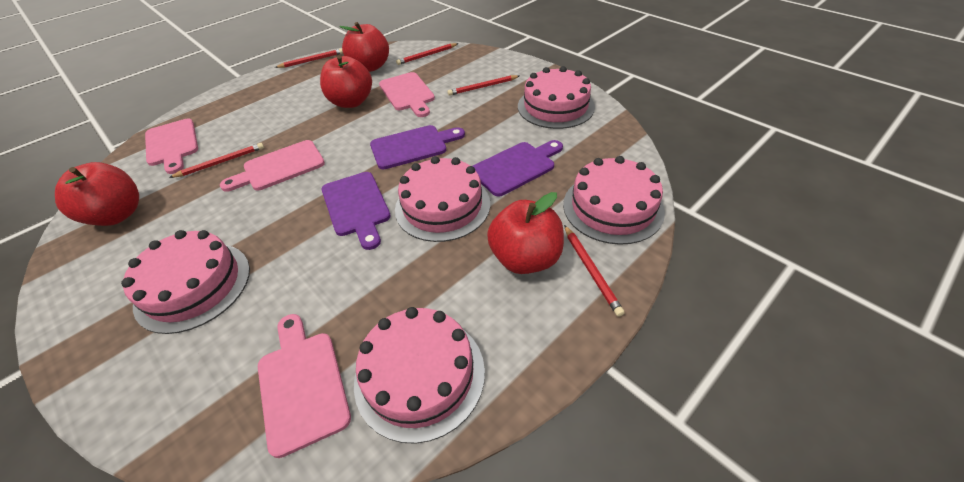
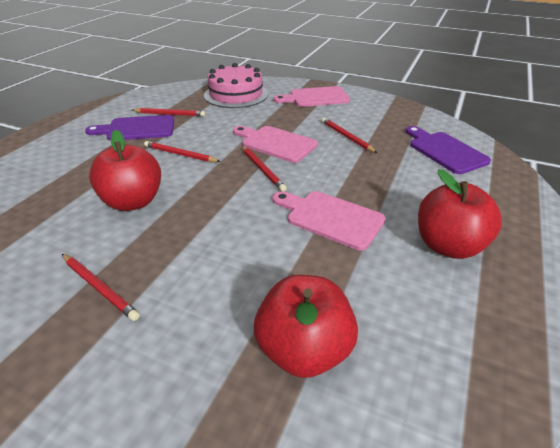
pink cake: 5 -> 1
pink cutting board: 4 -> 3
purple cutting board: 3 -> 2
red apple: 4 -> 3

